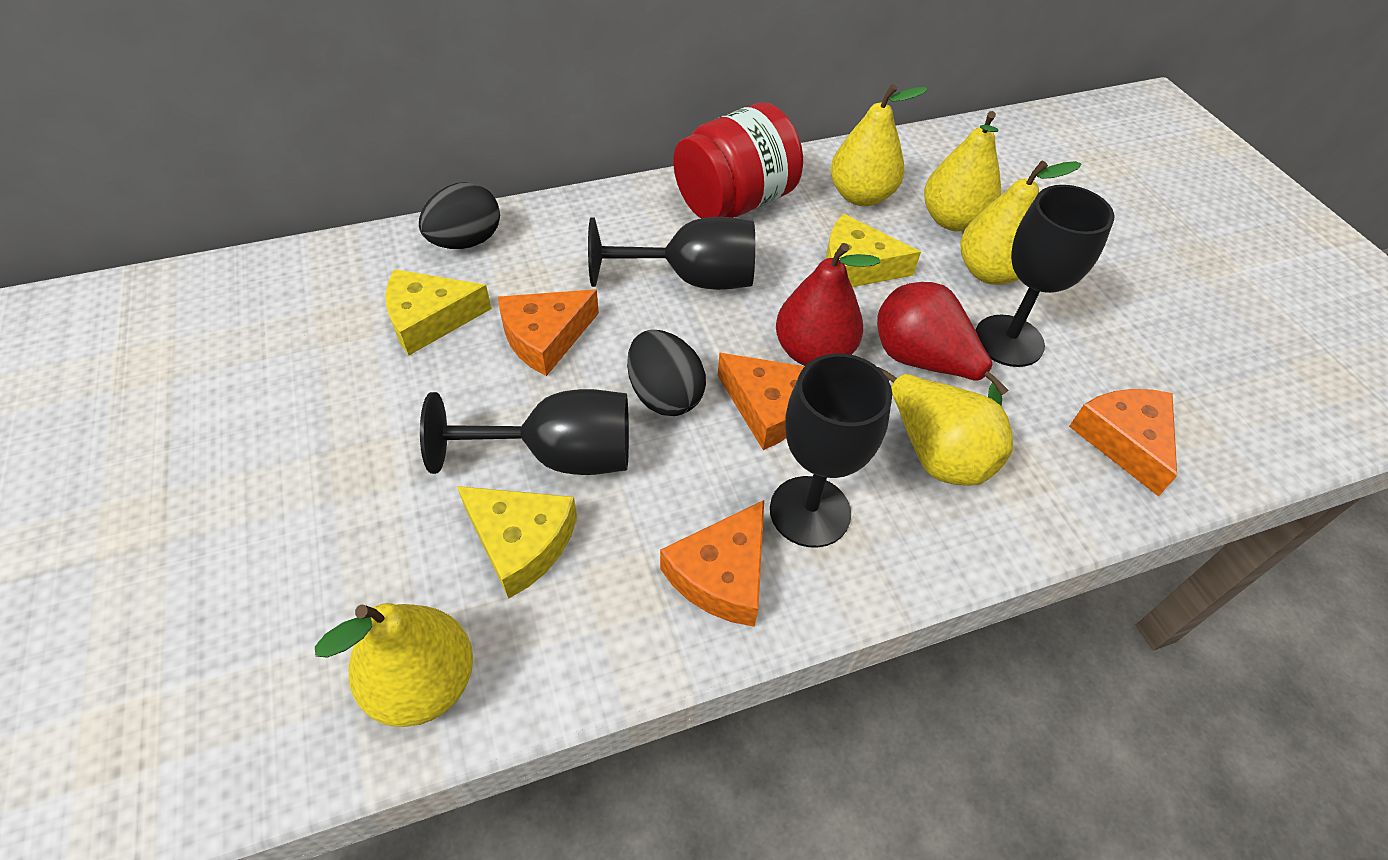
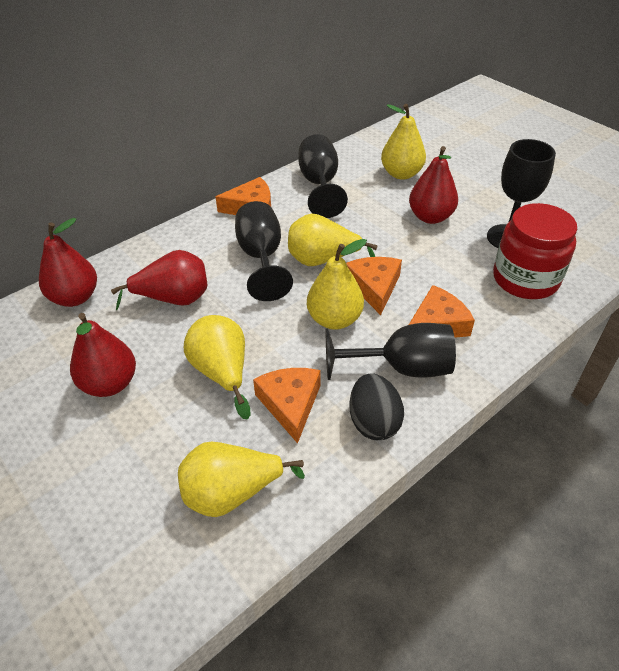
black egg: 2 -> 1
red pear: 2 -> 4
yellow cheese: 3 -> 0

